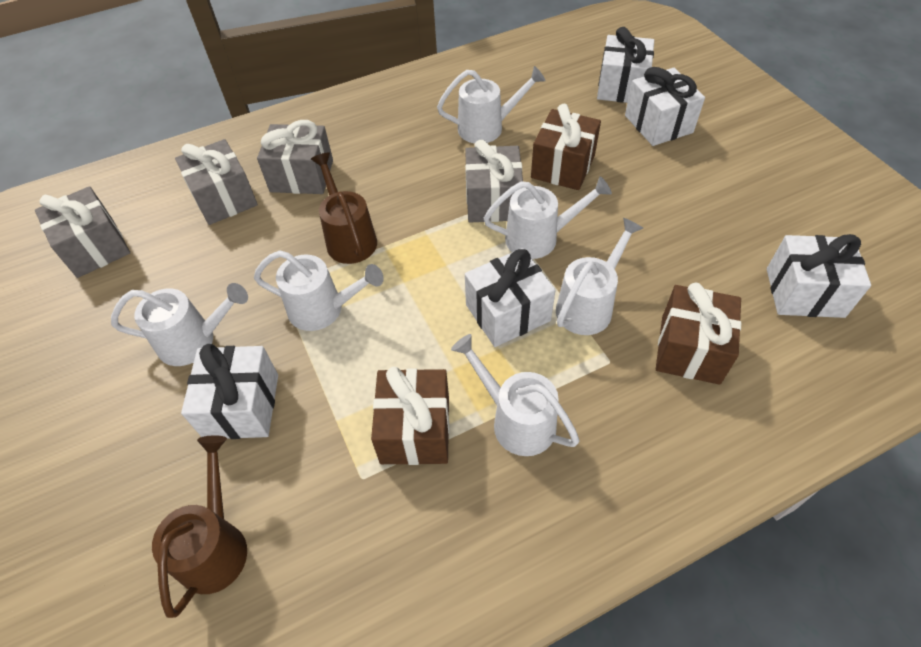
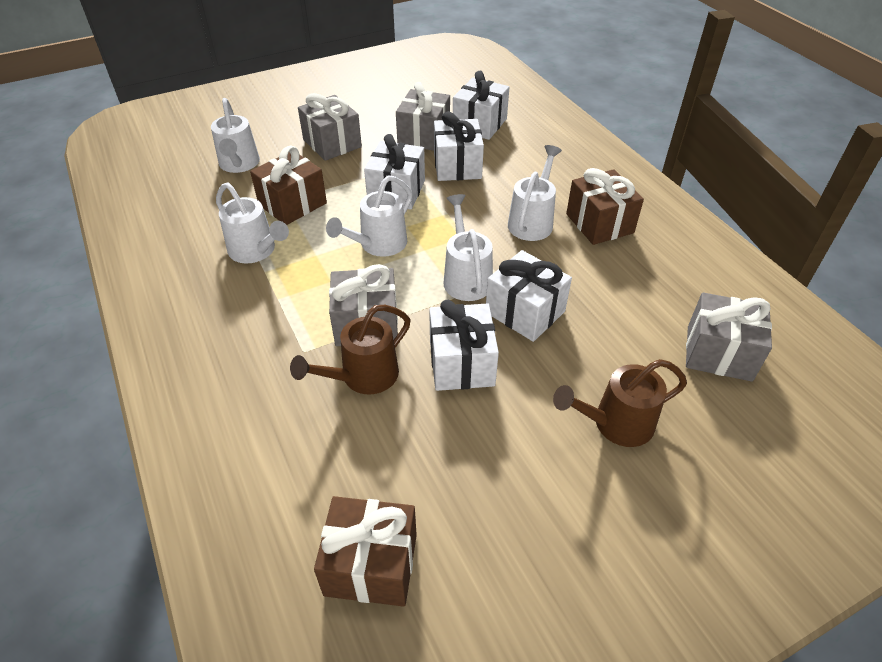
white watering can: 6 -> 5

